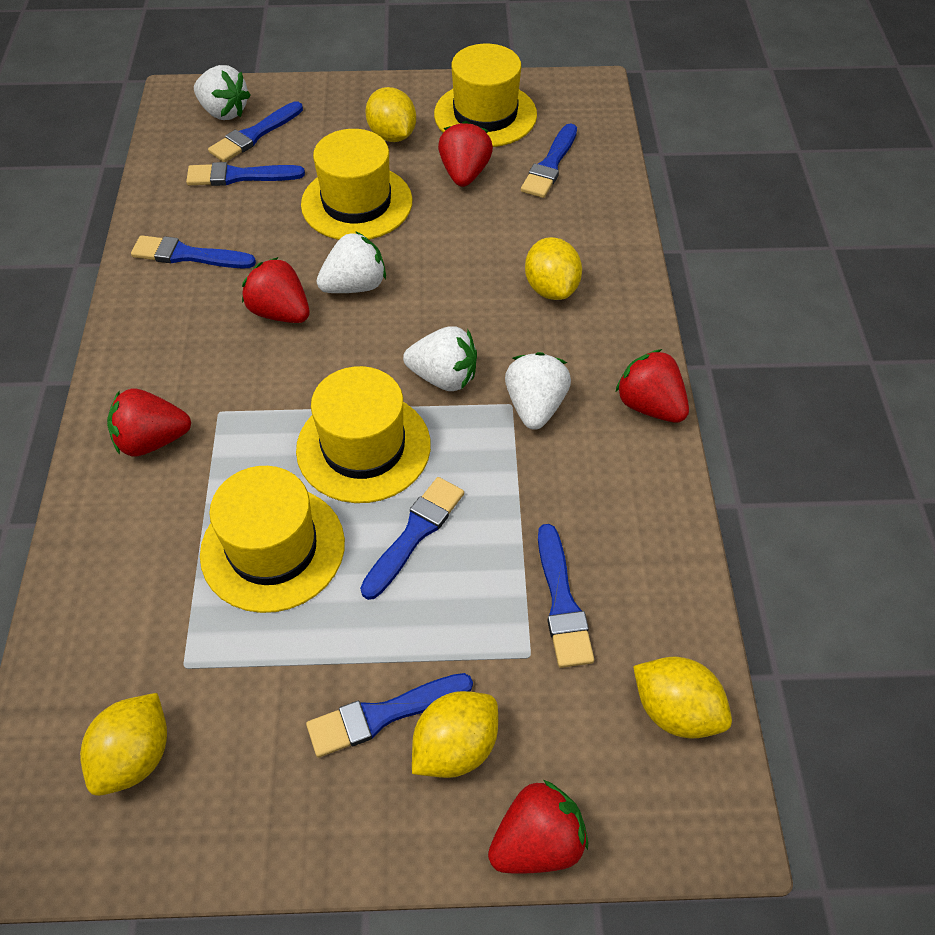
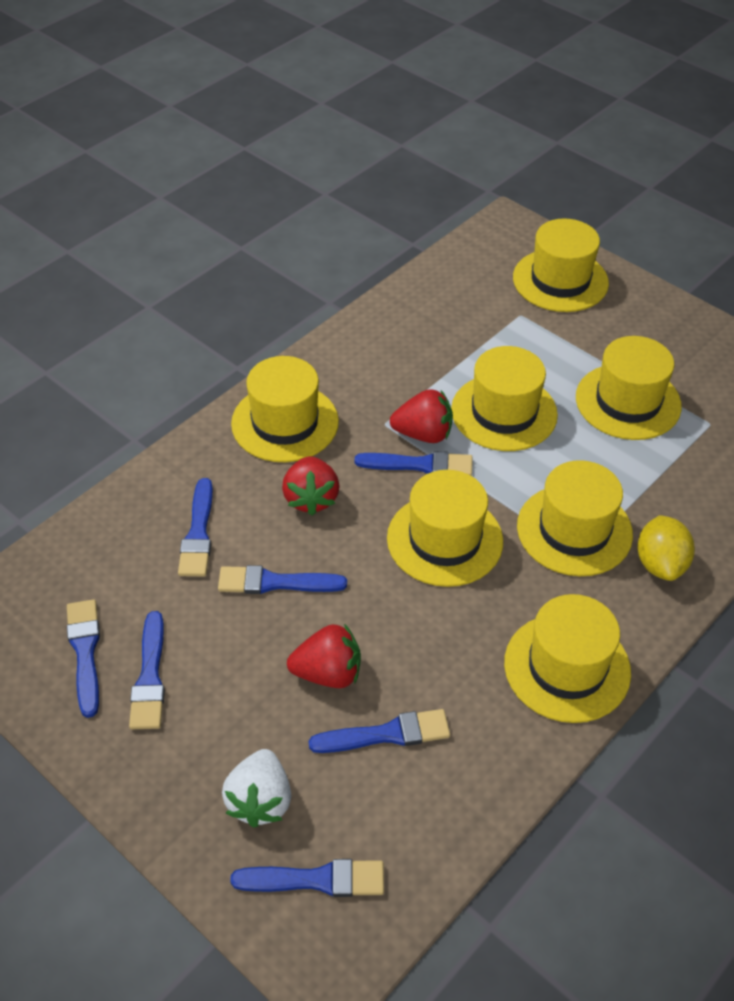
red strawberry: 5 -> 3
white strawberry: 4 -> 1
yellow hat: 4 -> 7
yellow lemon: 5 -> 1

